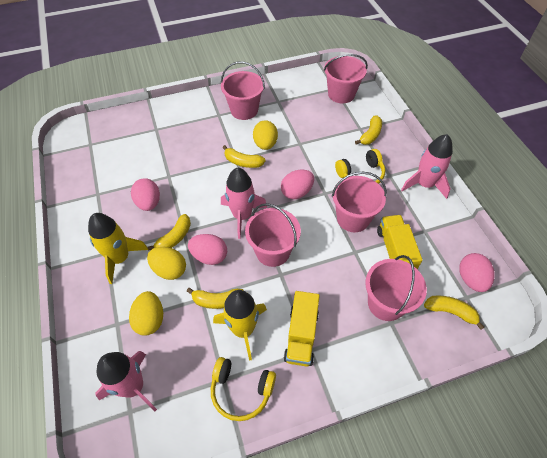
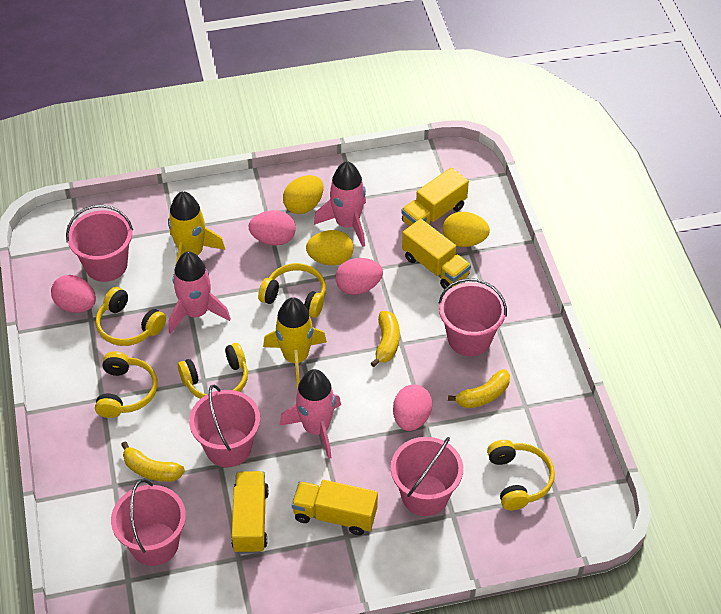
yellow banana: 5 -> 3
yellow headphones: 2 -> 5
yellow truck: 2 -> 4

